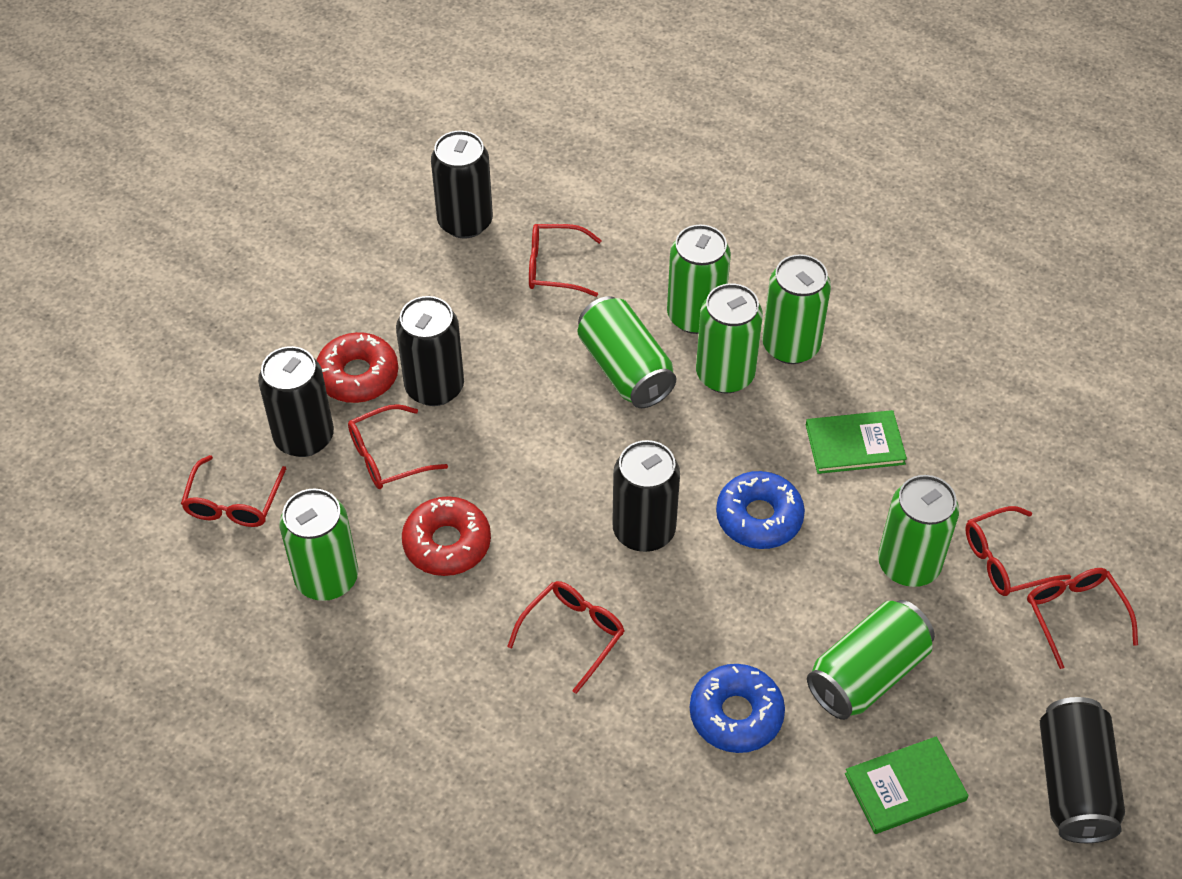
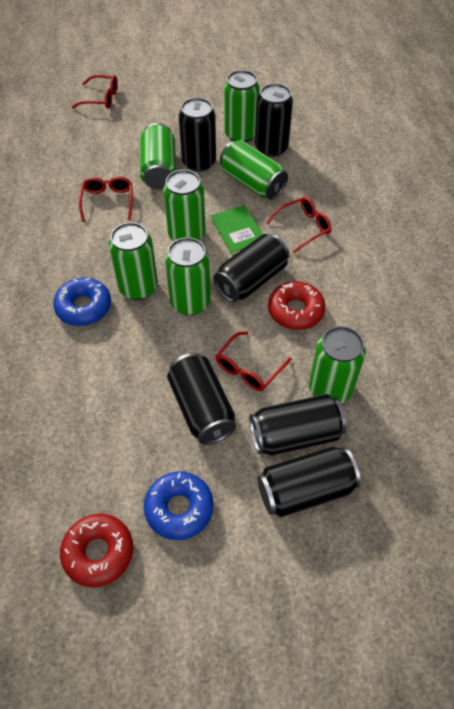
black can: 5 -> 6
green book: 2 -> 1
red glasses: 6 -> 4

